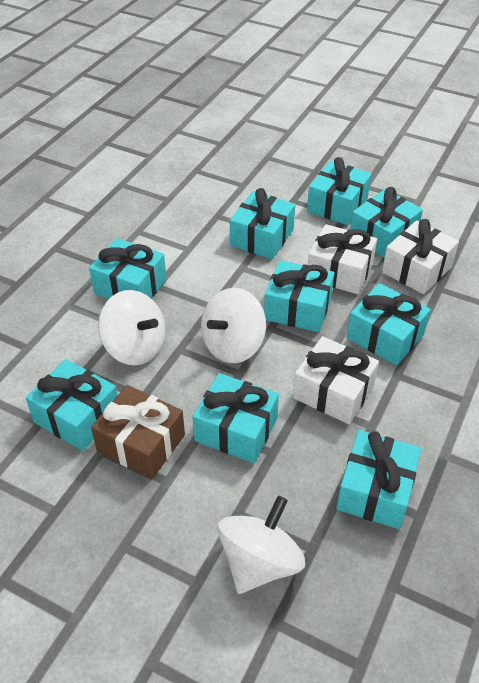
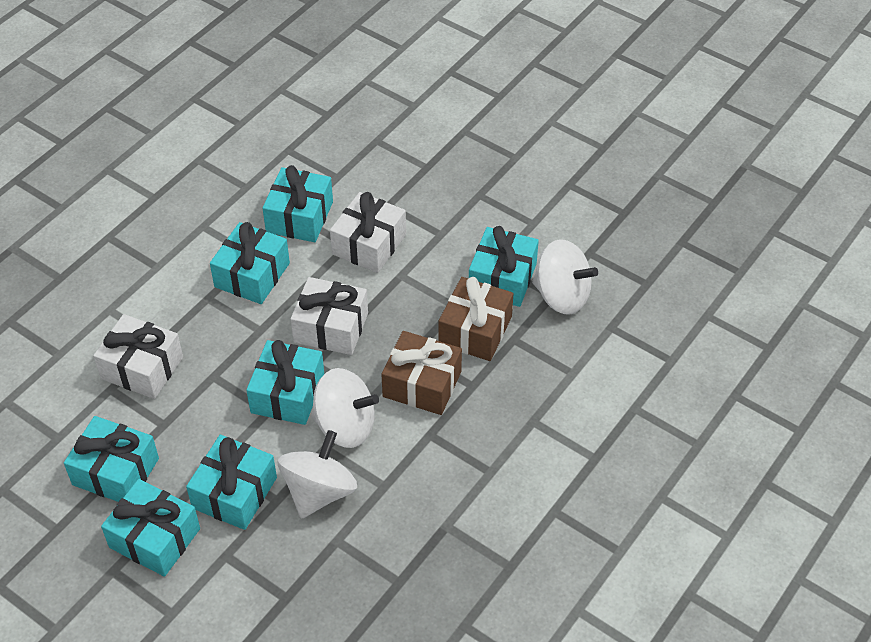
brown gift: 1 -> 2
turquoise gift: 9 -> 7

